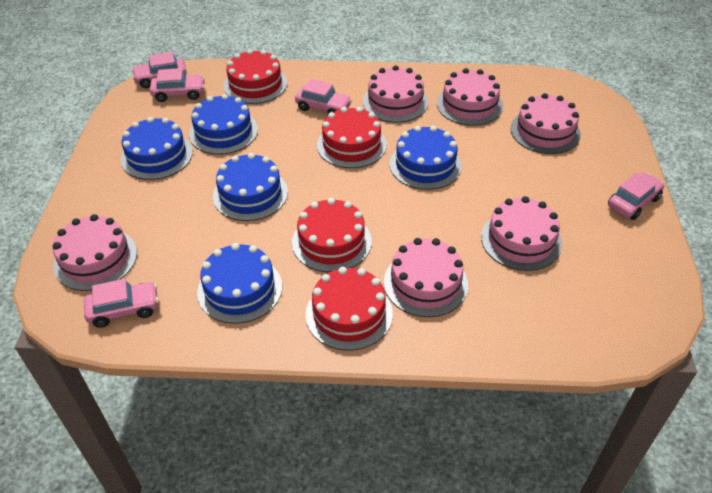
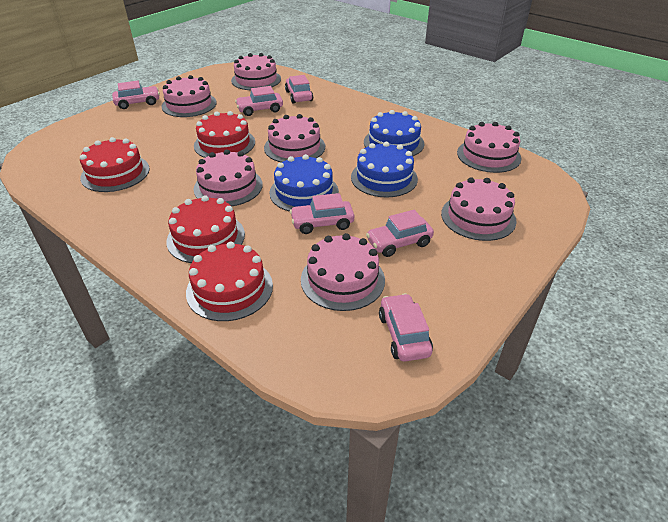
blue cake: 5 -> 3
pink cake: 6 -> 7
pink car: 5 -> 6

